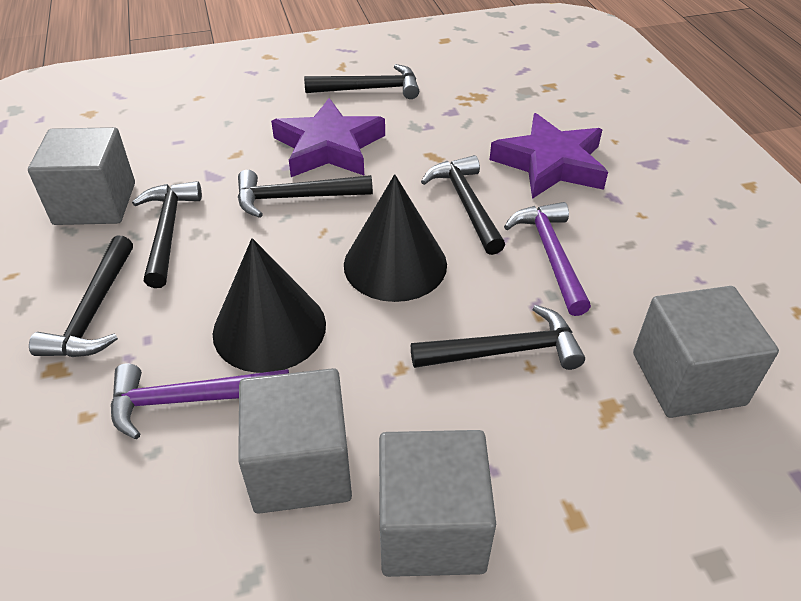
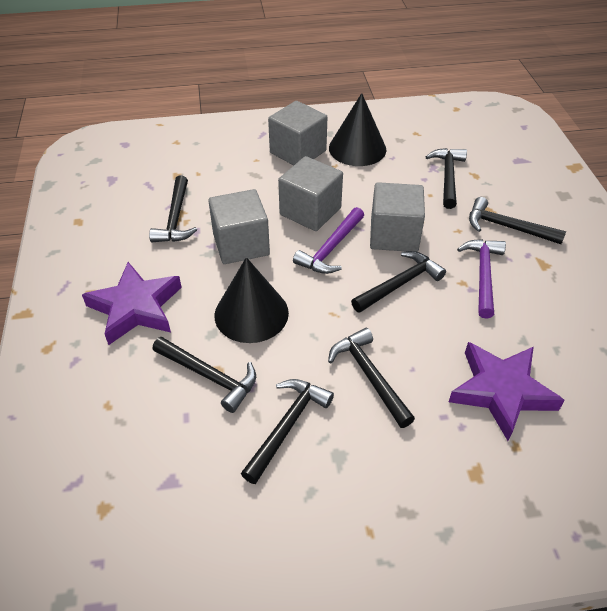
black hammer: 6 -> 7

